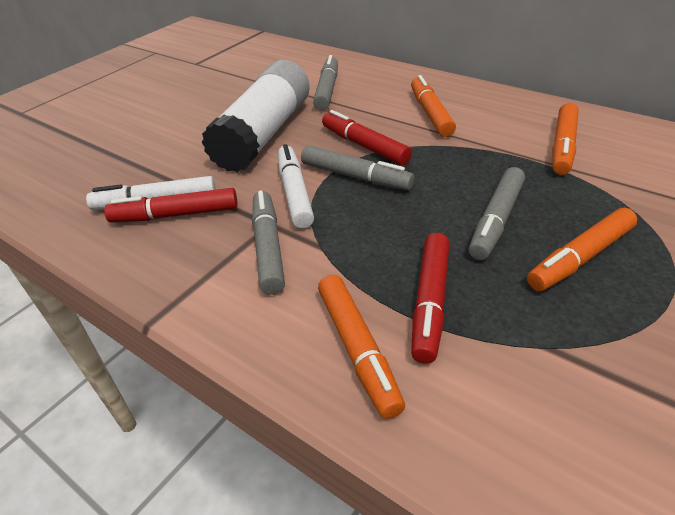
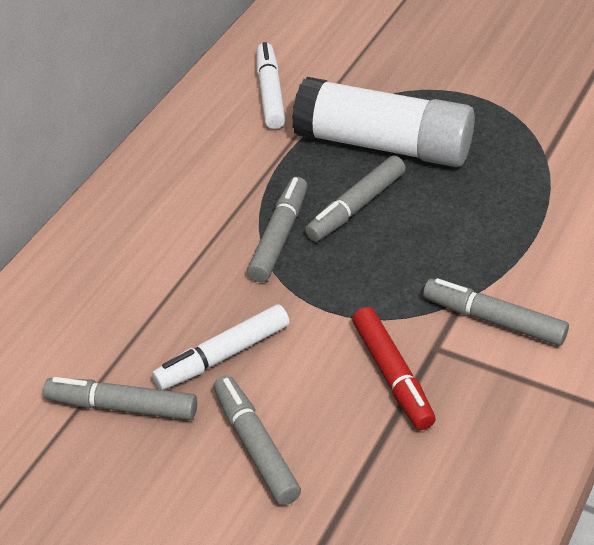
grey marker: 4 -> 5
orange marker: 4 -> 0
red marker: 3 -> 1

